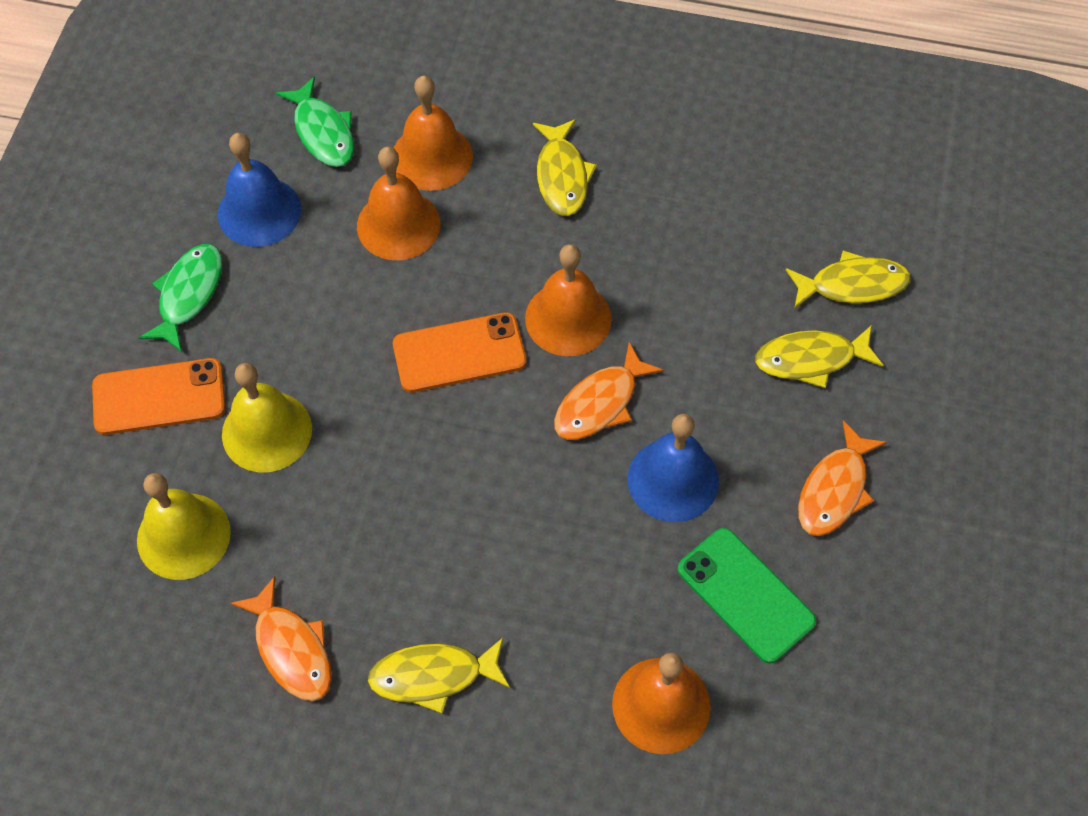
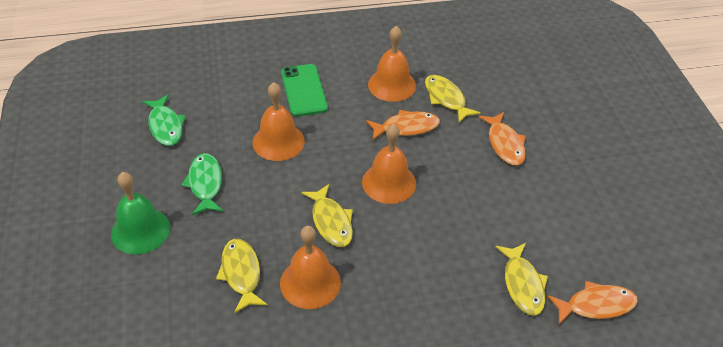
blue bell: 2 -> 0
green bell: 0 -> 1
orange phone: 2 -> 0
yellow bell: 2 -> 0

